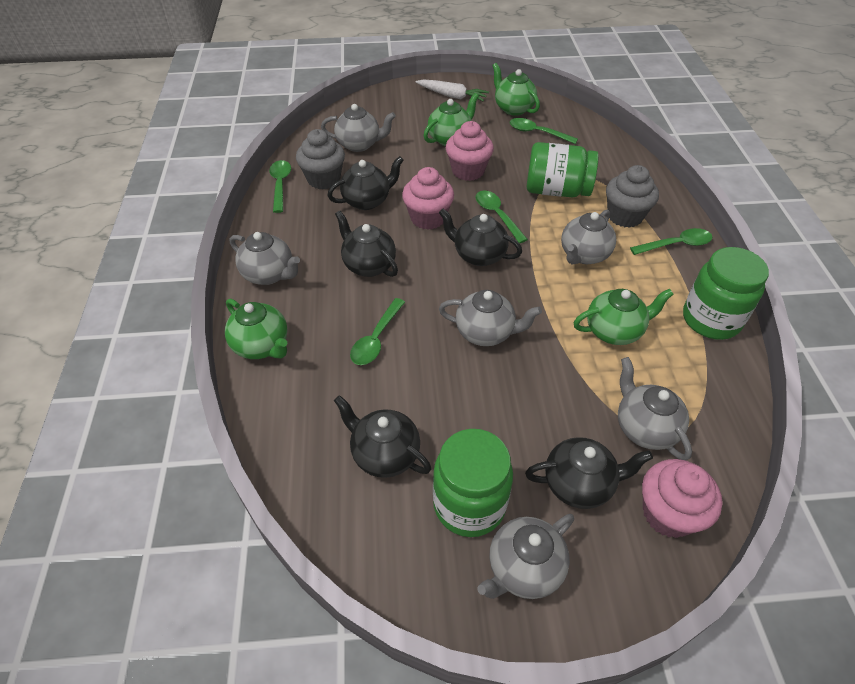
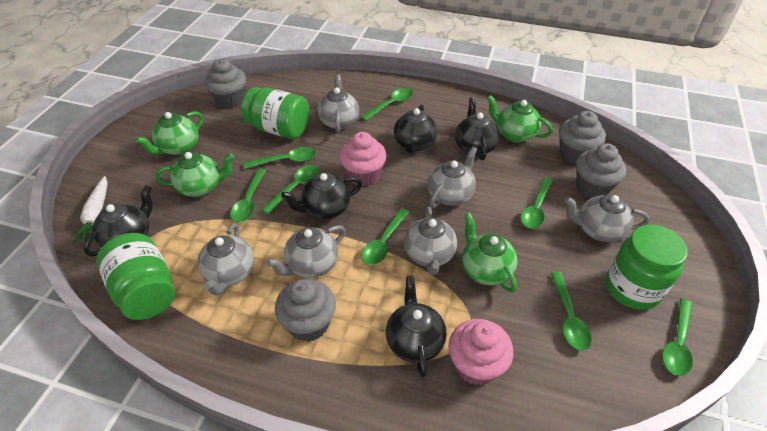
green spoon: 5 -> 8
grey cupcake: 2 -> 4
pink cupcake: 3 -> 2

